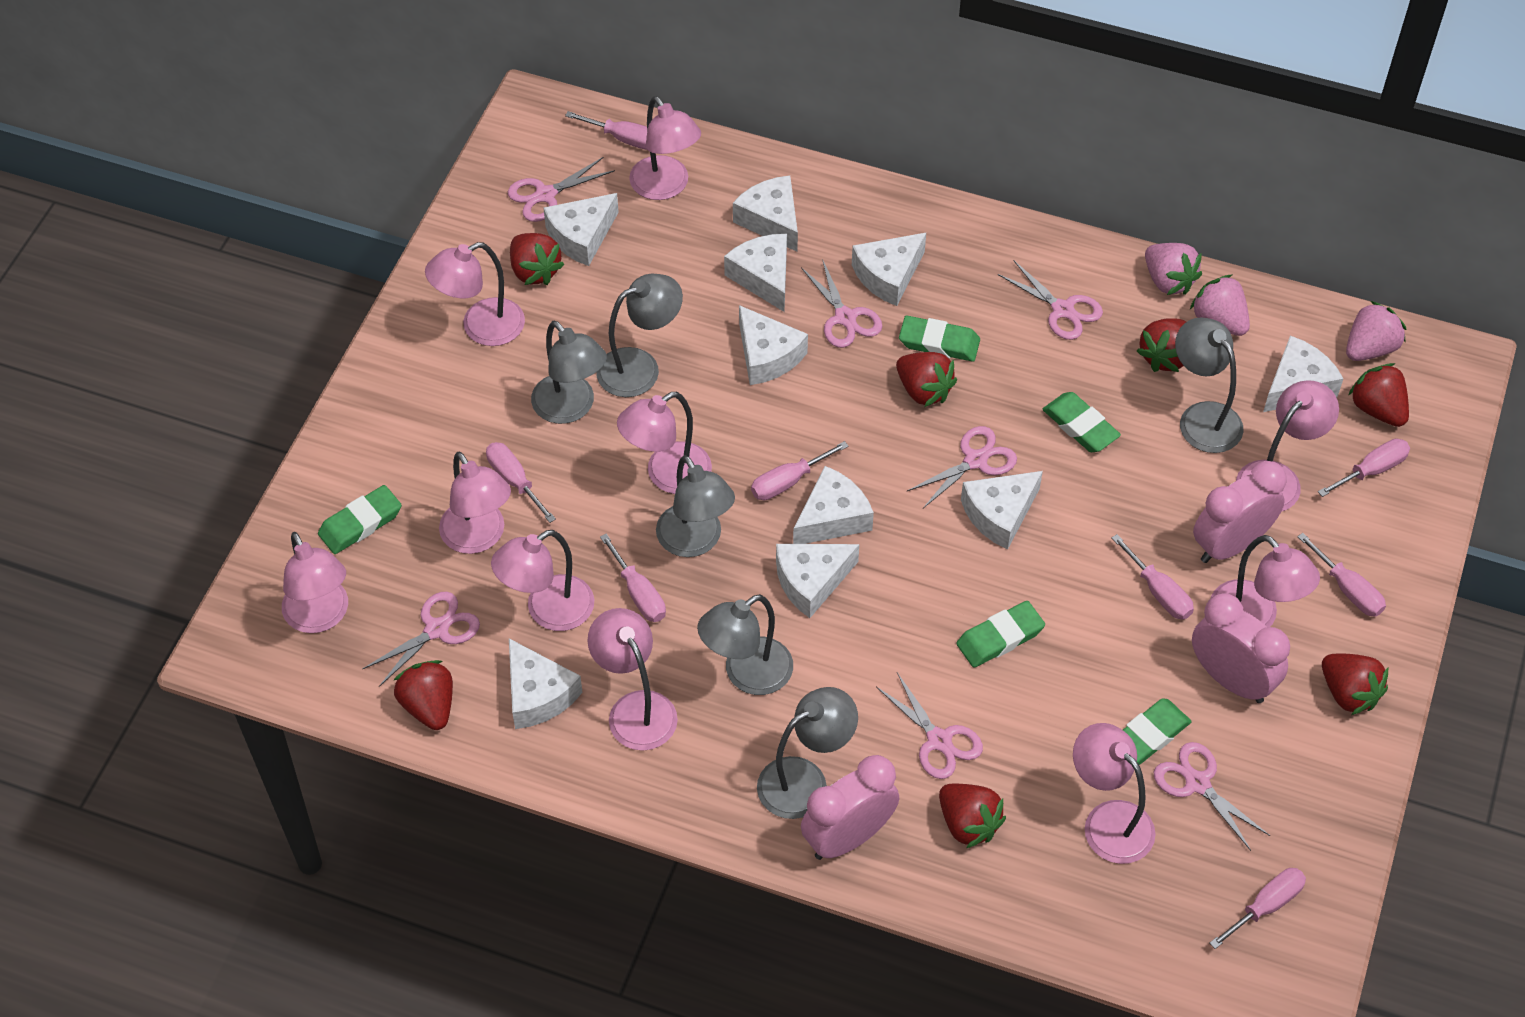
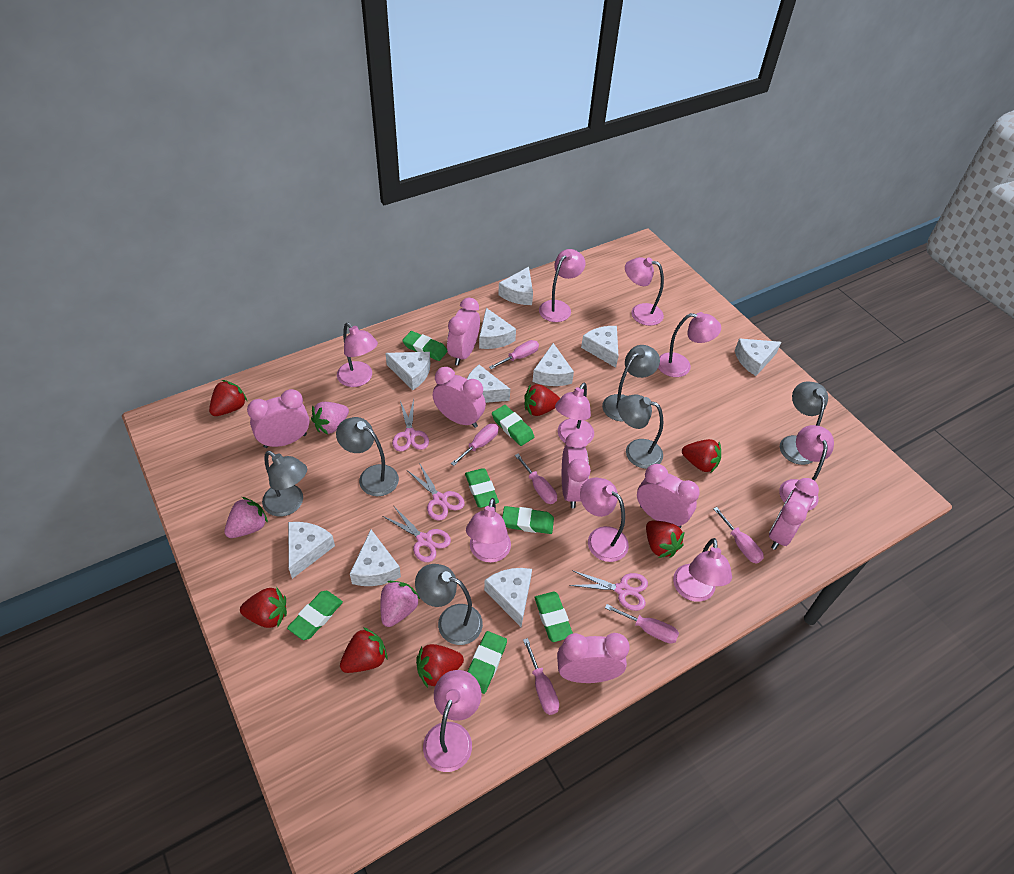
green eraser: 5 -> 7
pink clock: 3 -> 7
pink scissors: 7 -> 4
pink screwdriver: 8 -> 6

